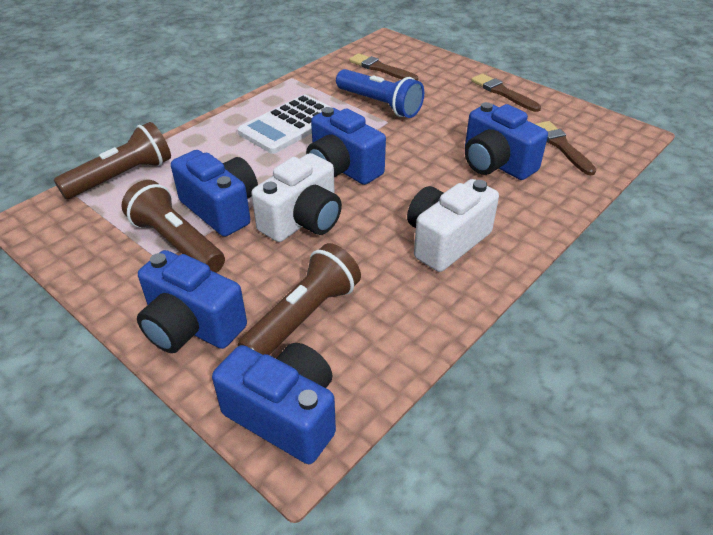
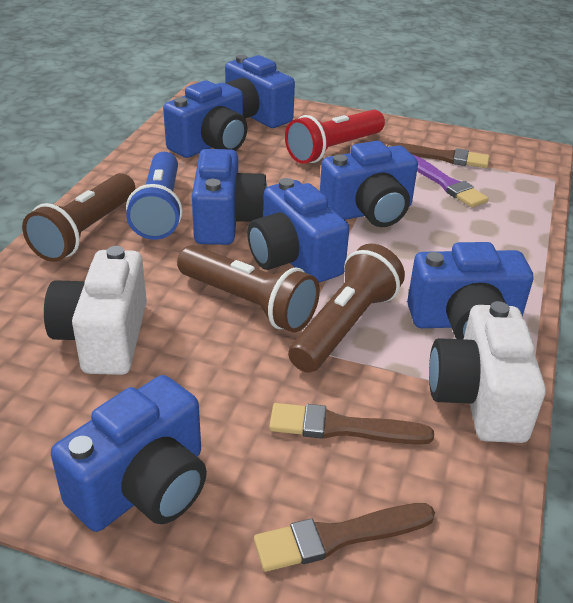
blue camera: 5 -> 7
purple brush: 0 -> 1
red flashlight: 0 -> 1
white calculator: 1 -> 0

